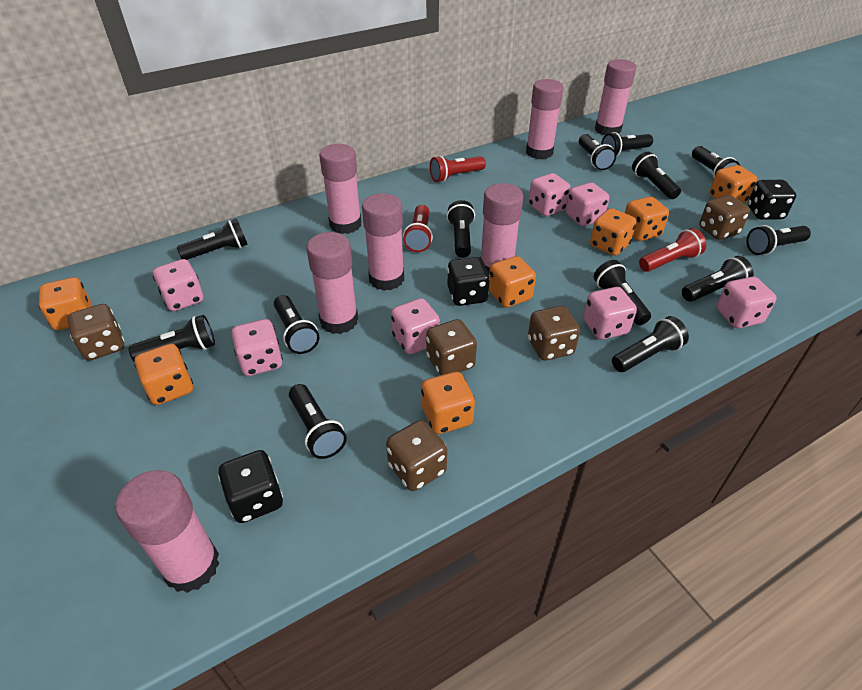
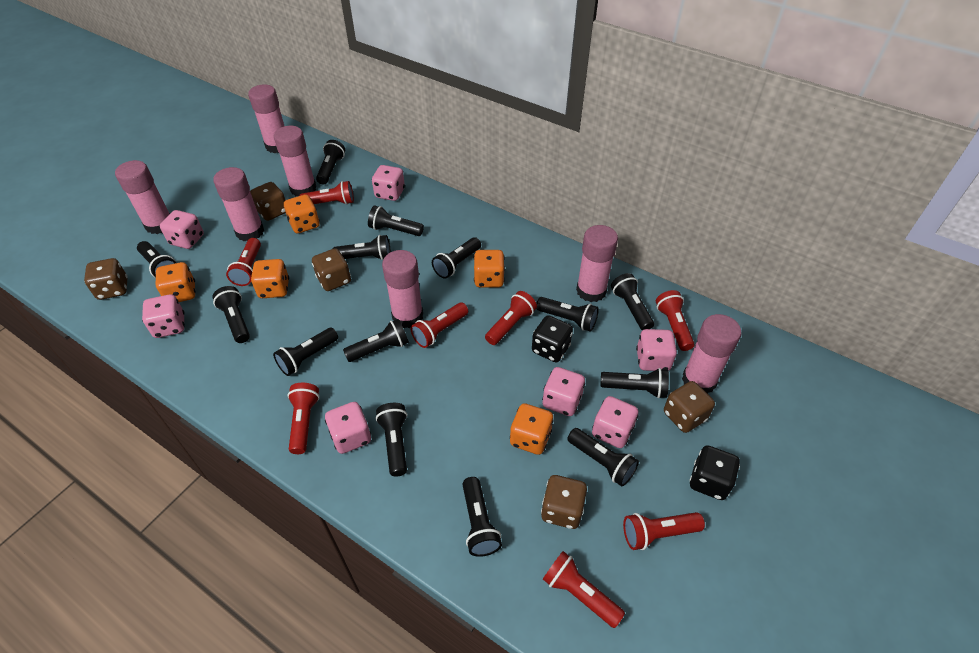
black dice: 3 -> 2
black flashlight: 13 -> 14
orange dice: 7 -> 5
red flashlight: 3 -> 8

